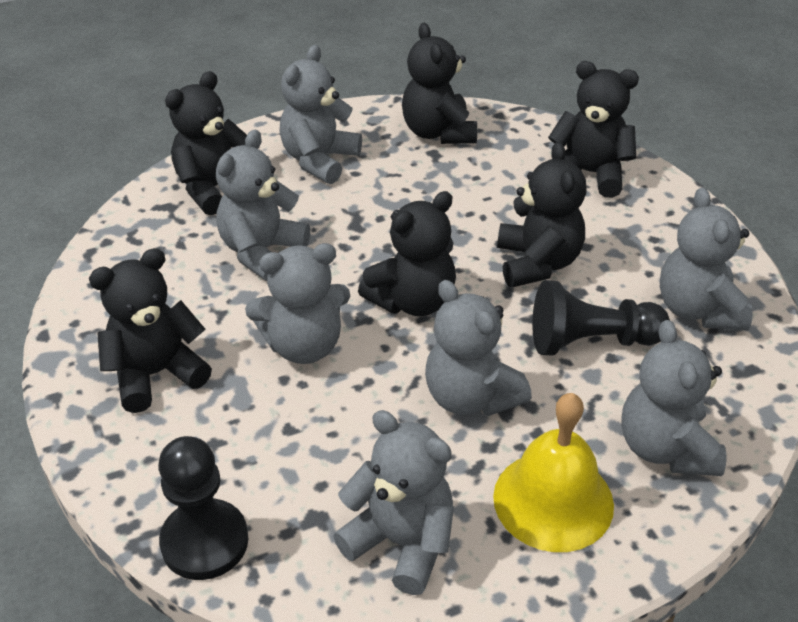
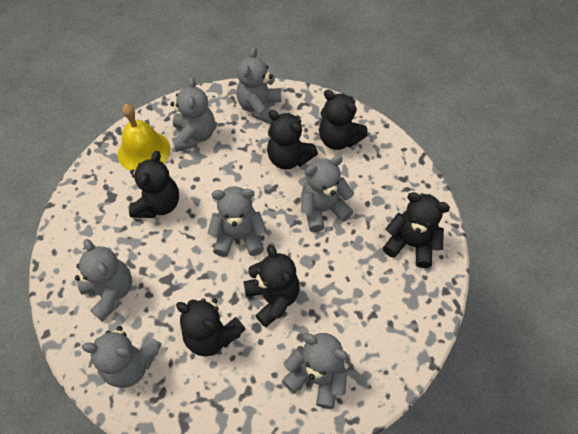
black pawn: 2 -> 0

